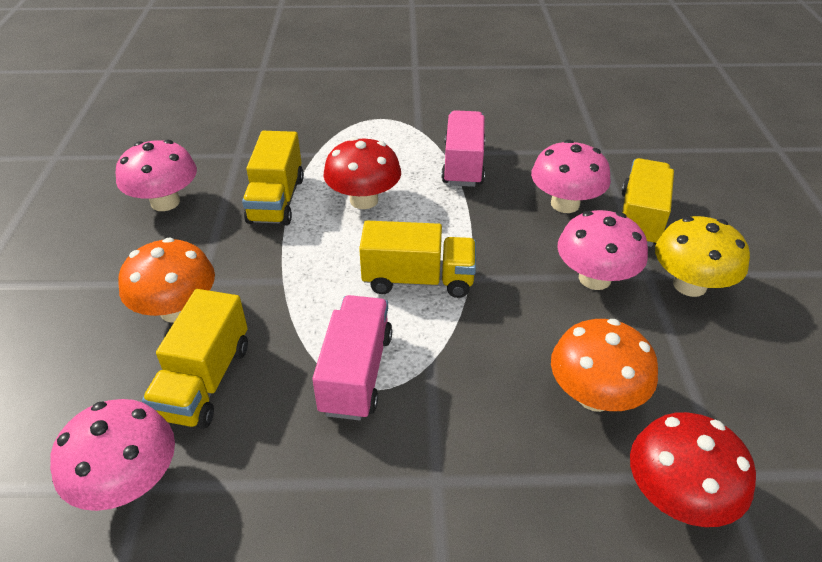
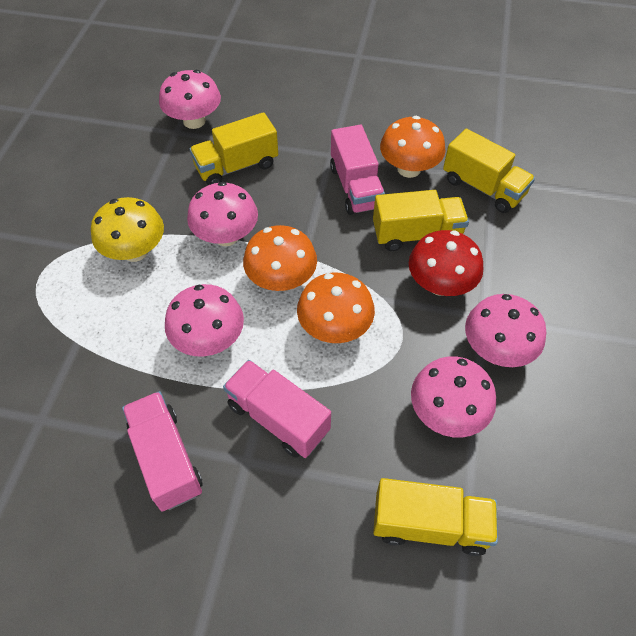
orange mushroom: 2 -> 3
pink mushroom: 4 -> 5
pink truck: 2 -> 3
red mushroom: 2 -> 1

